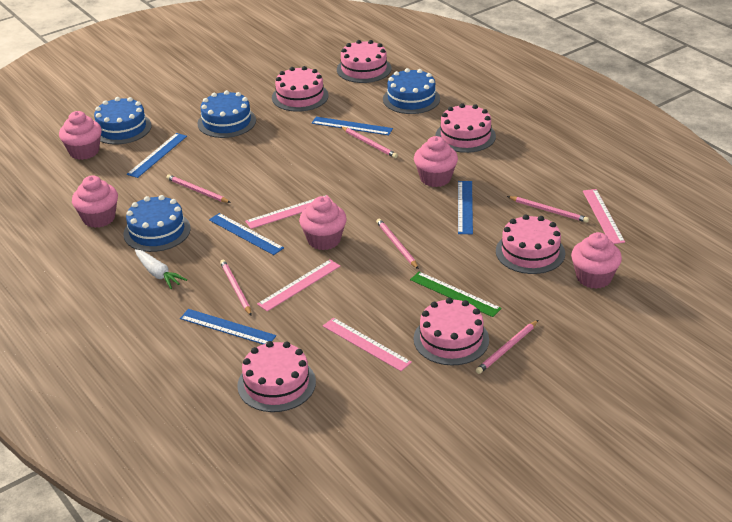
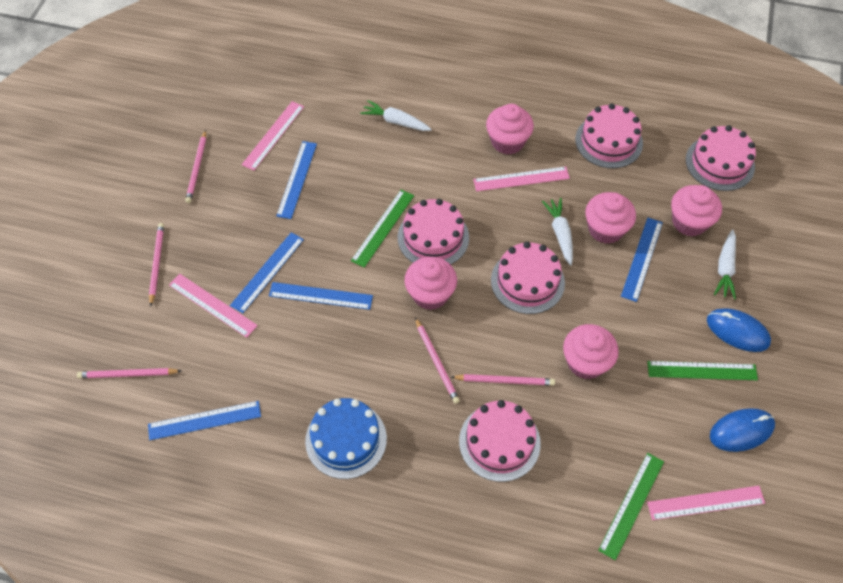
blue cake: 4 -> 1
blue mouse: 0 -> 2
green ruler: 1 -> 3
pink cake: 6 -> 5
pink pencil: 6 -> 5
white carrot: 1 -> 3

